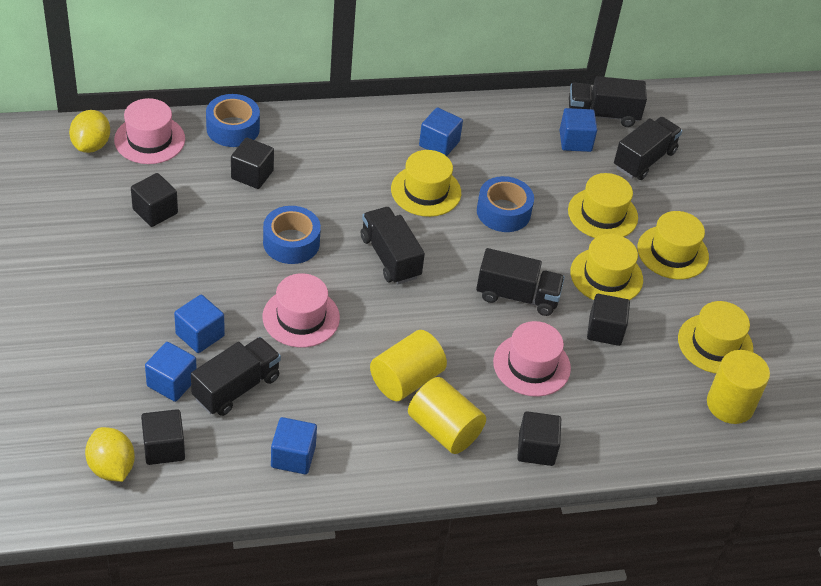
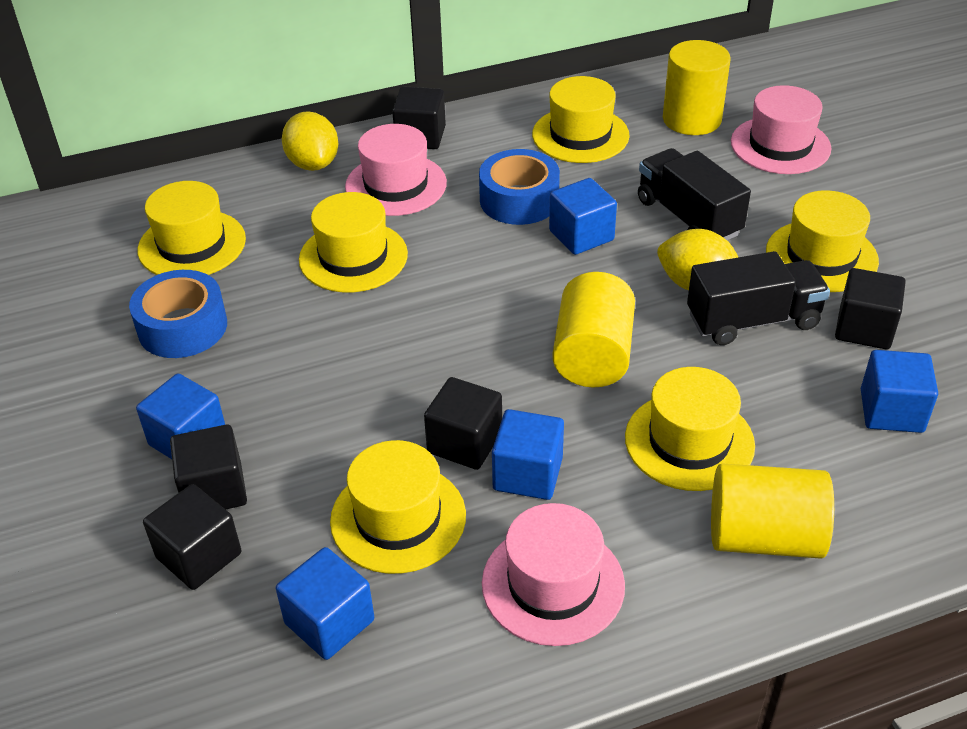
black truck: 5 -> 2
blue tape: 3 -> 2
yellow hat: 5 -> 6

